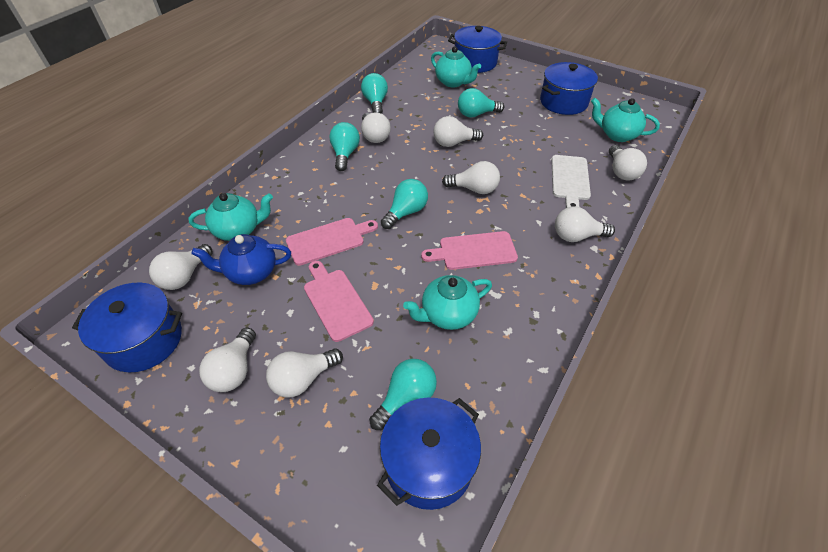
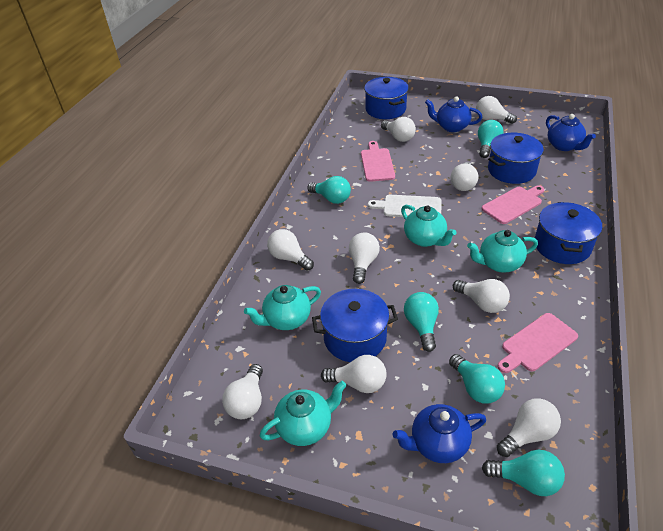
blue teapot: 1 -> 3
white light bulb: 8 -> 9

